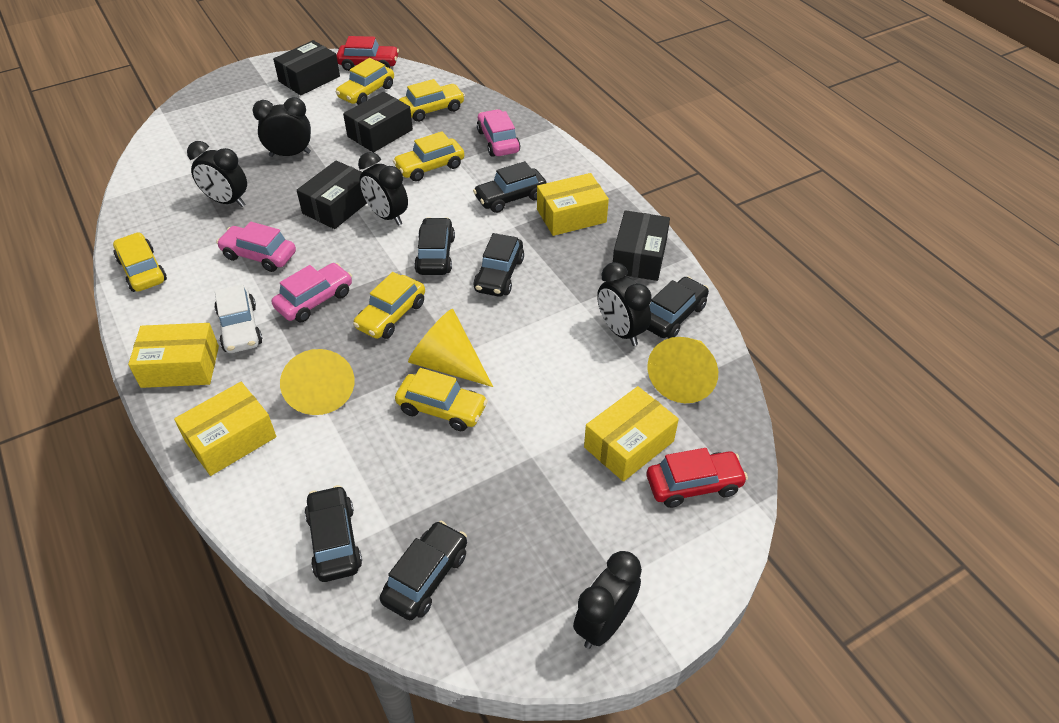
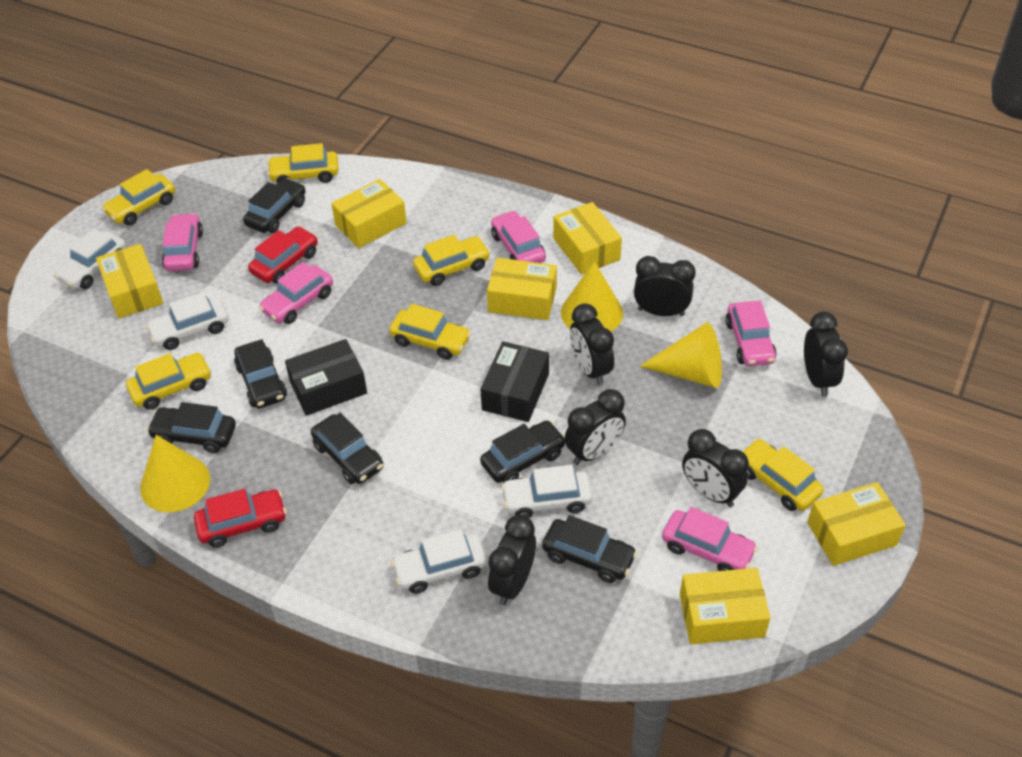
black box: 4 -> 2
black clock: 5 -> 6
pink car: 3 -> 5
white car: 1 -> 4
yellow box: 4 -> 6

